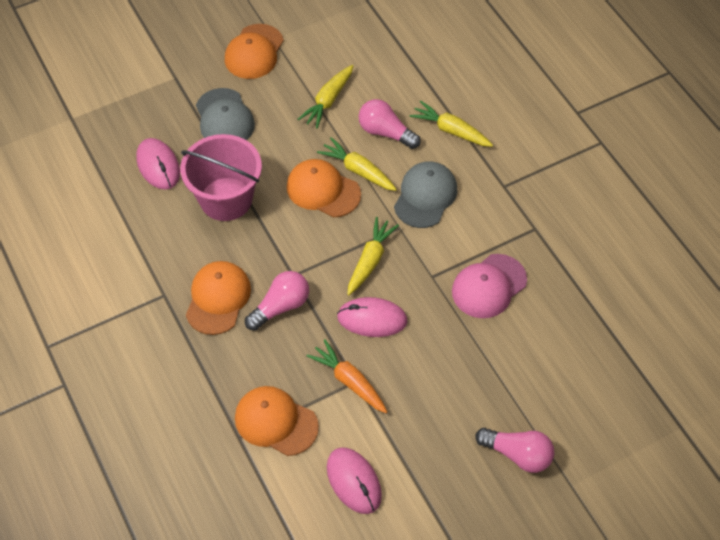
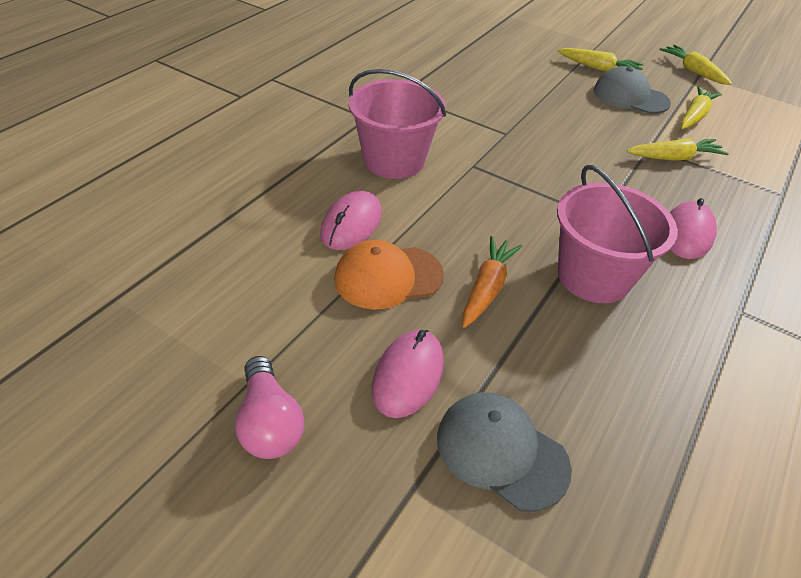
orange cap: 4 -> 1
pink bucket: 1 -> 2
pink cap: 1 -> 0
pink light bulb: 3 -> 1

